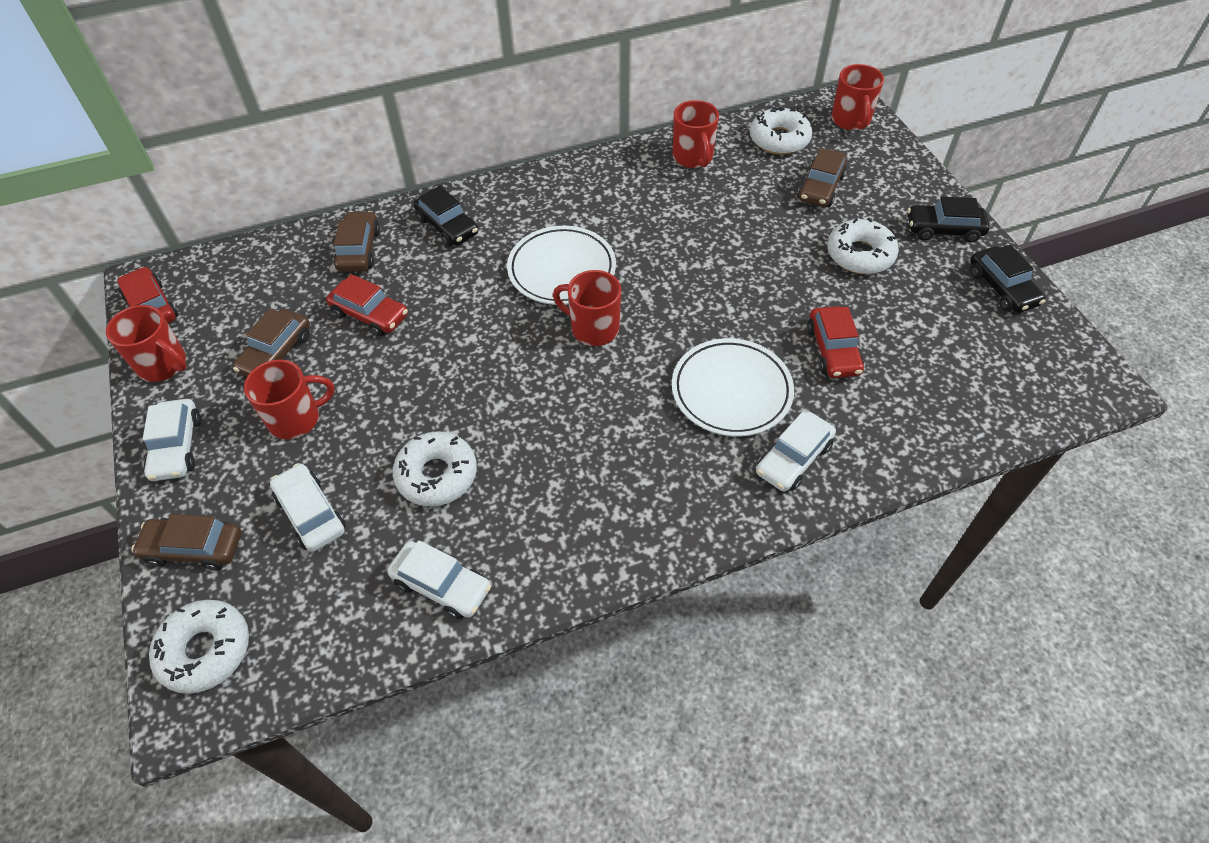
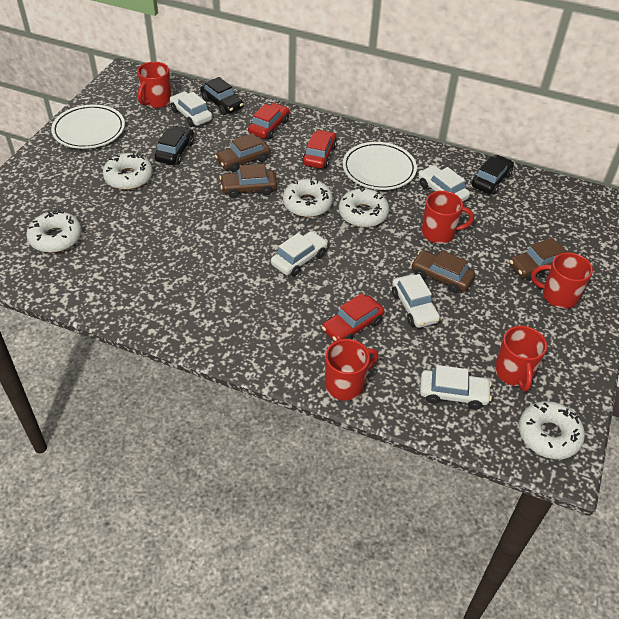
white car: 4 -> 5
white donut: 4 -> 5

